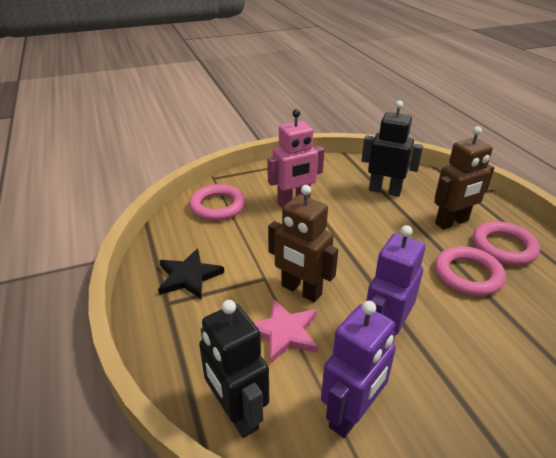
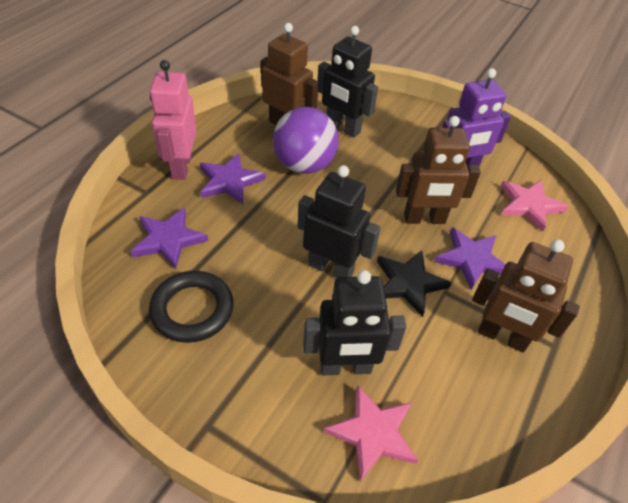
black ring: 0 -> 1
black robot: 2 -> 3
brown robot: 2 -> 3
pink ring: 3 -> 0
pink star: 1 -> 2
purple ball: 0 -> 1
purple robot: 2 -> 1
purple star: 0 -> 3

